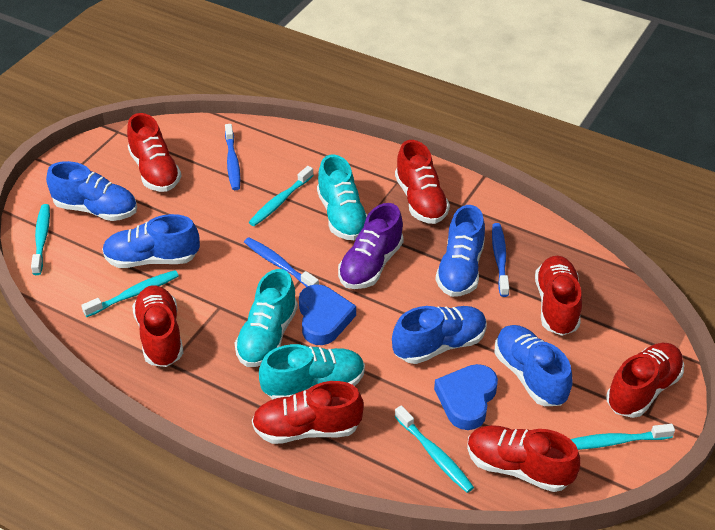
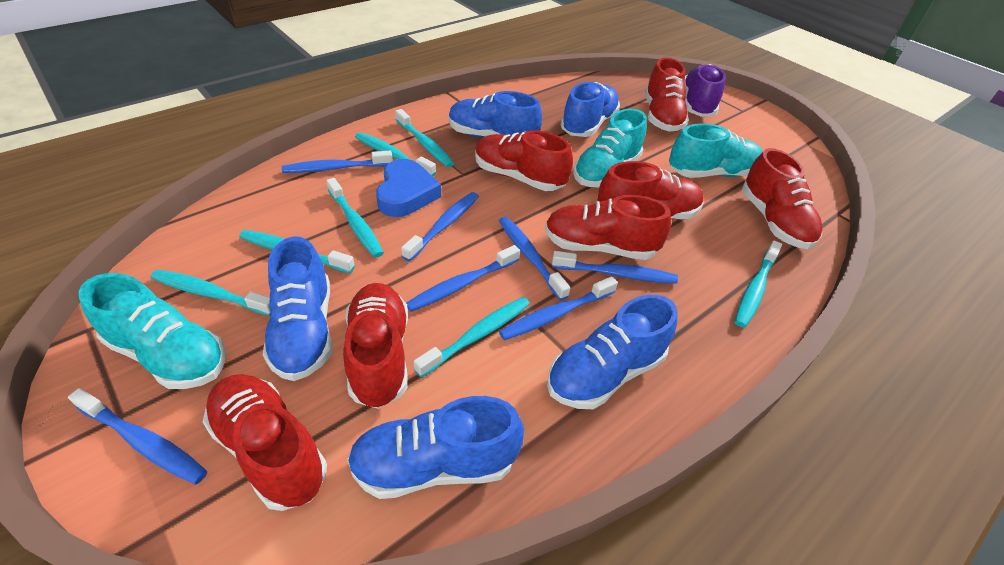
blue heart: 2 -> 1
blue toothbrush: 3 -> 7
turquoise toothbrush: 5 -> 7

